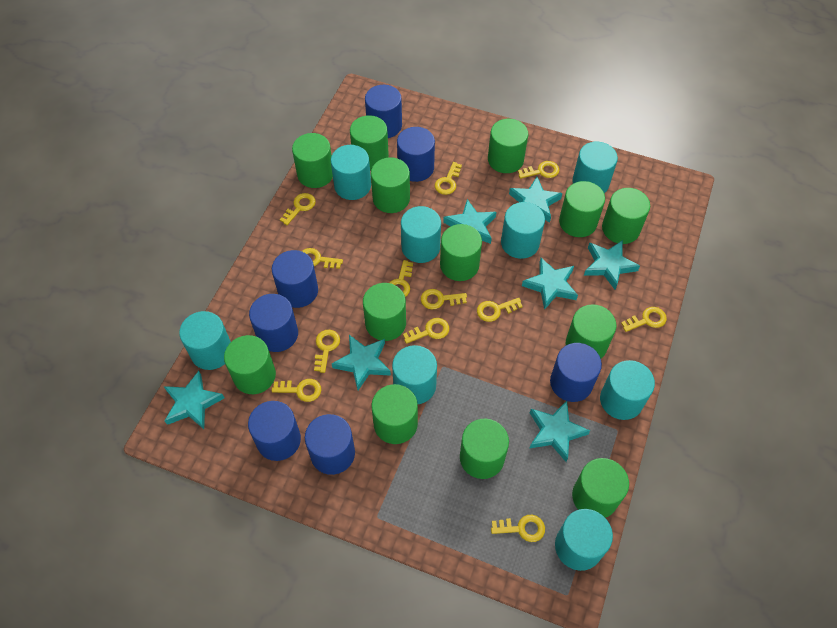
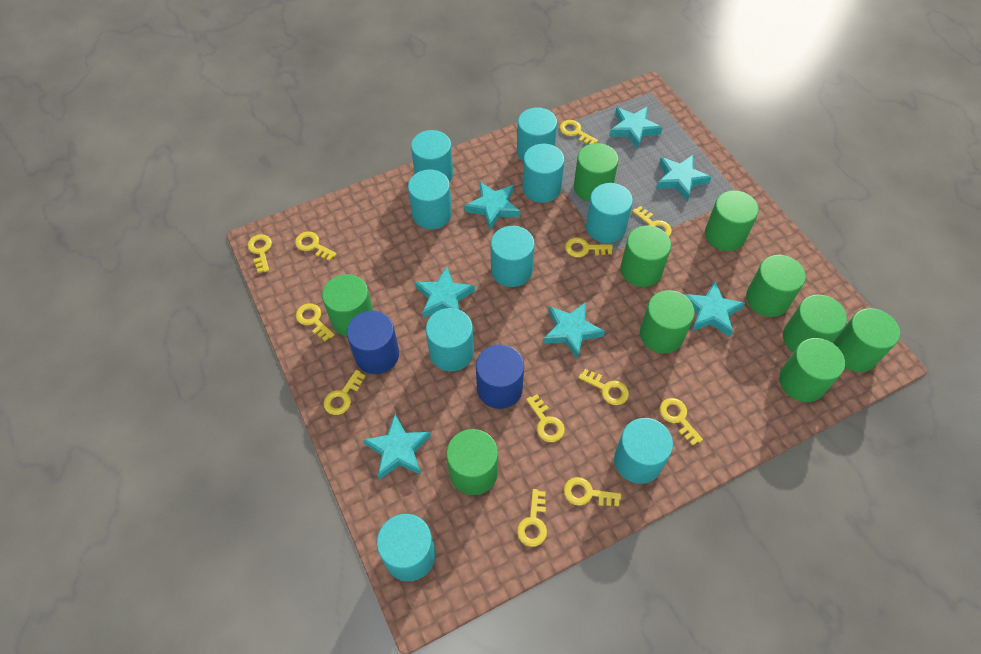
blue cylinder: 7 -> 2
green cylinder: 13 -> 10
turquoise cylinder: 8 -> 9

